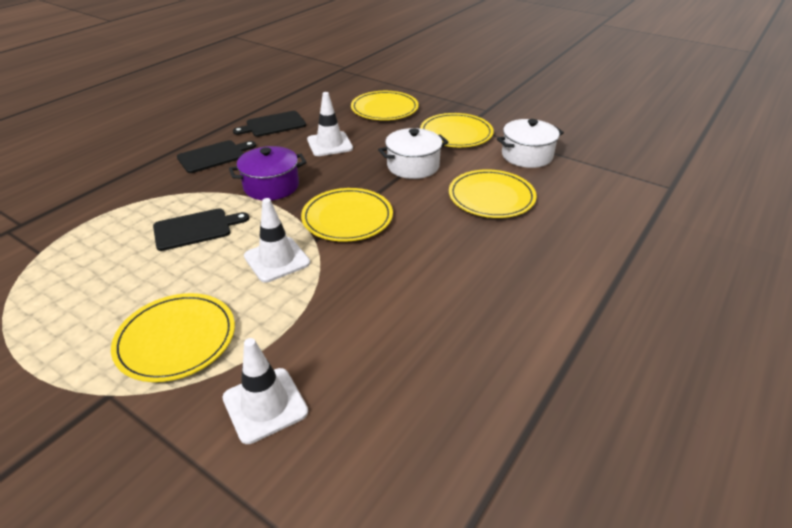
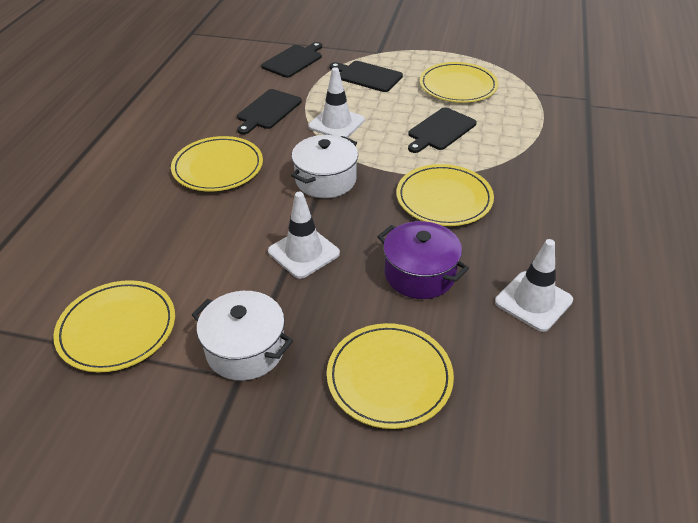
black cutting board: 3 -> 4

